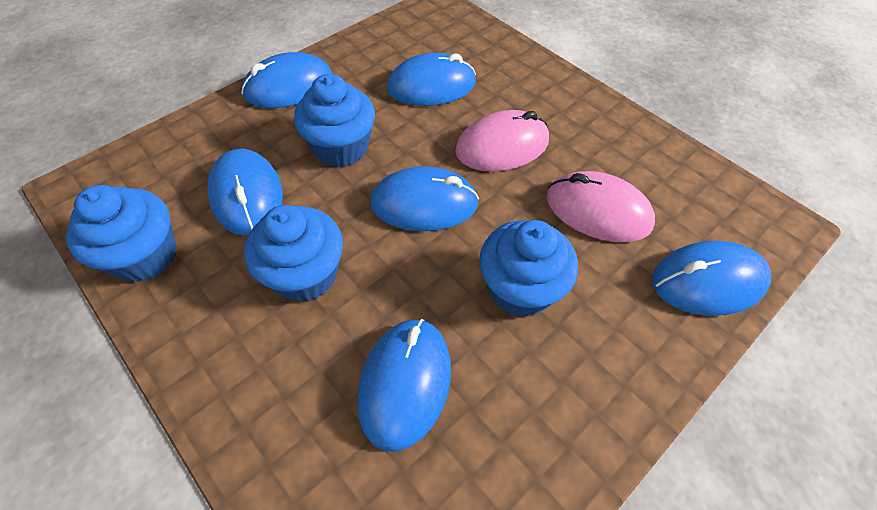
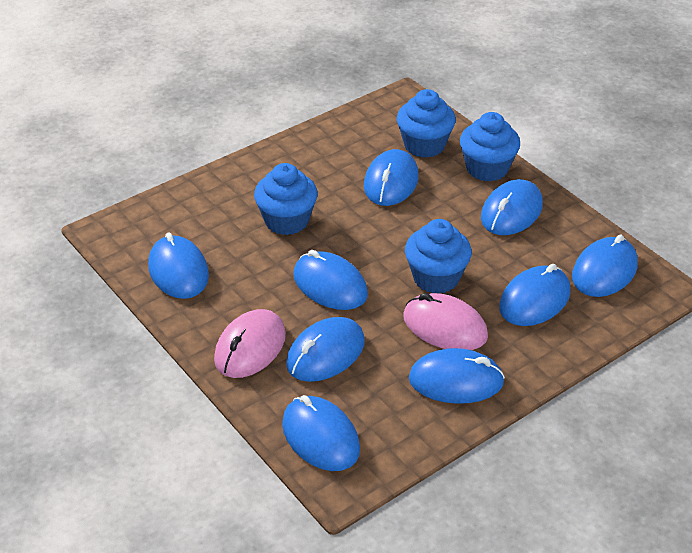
blue mouse: 6 -> 9

